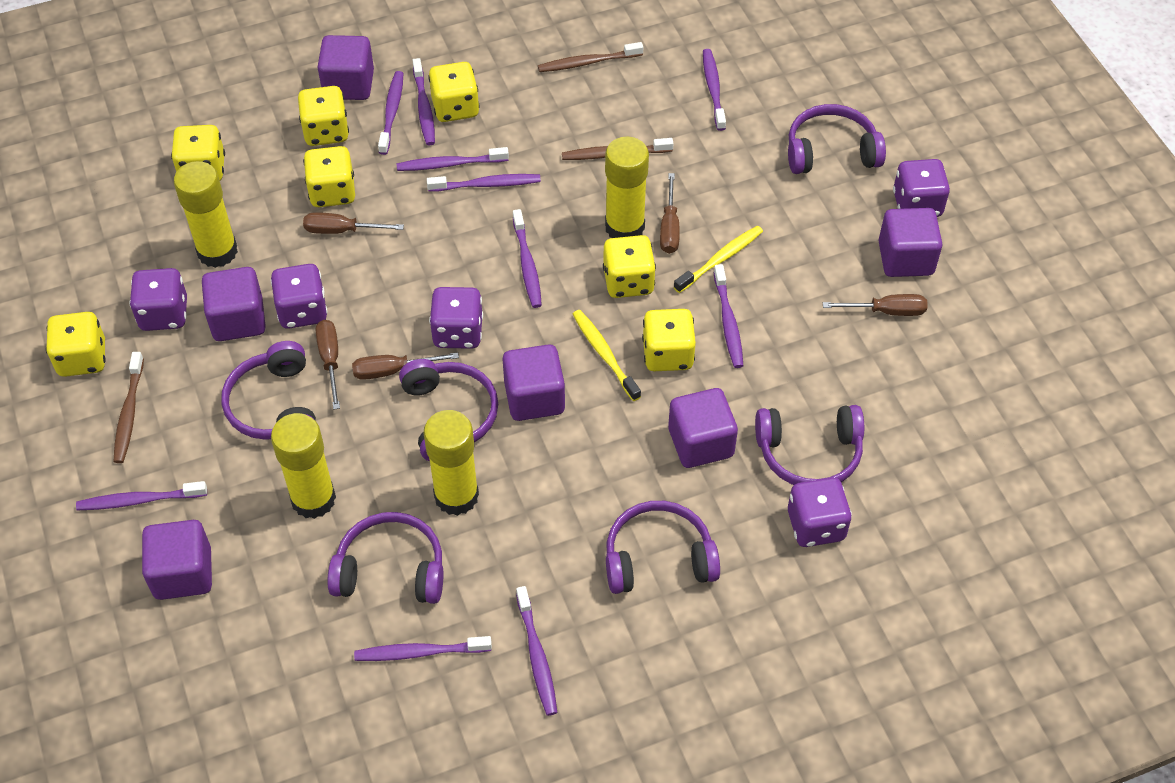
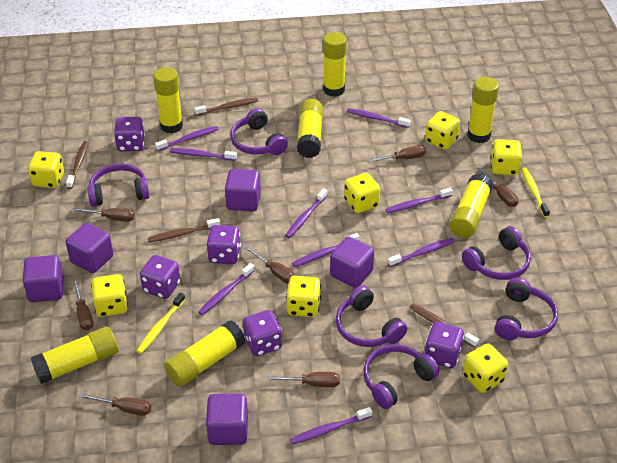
brown screwdriver: 5 -> 7
brown toothbrush: 3 -> 4
purple cube: 6 -> 5
purple toothbrush: 10 -> 9
yellow glue stick: 4 -> 7

